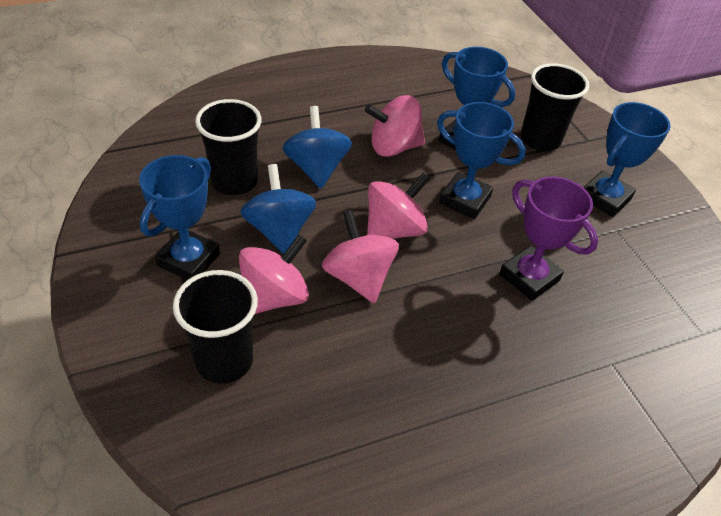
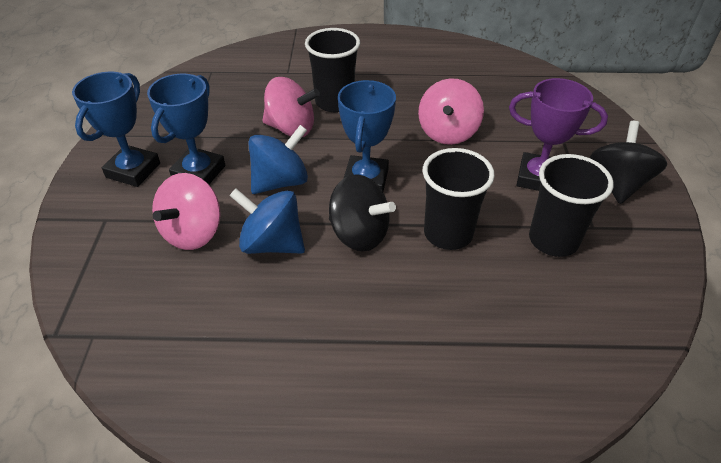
black spinning top: 0 -> 2
blue trophy: 4 -> 3
pink spinning top: 4 -> 3

